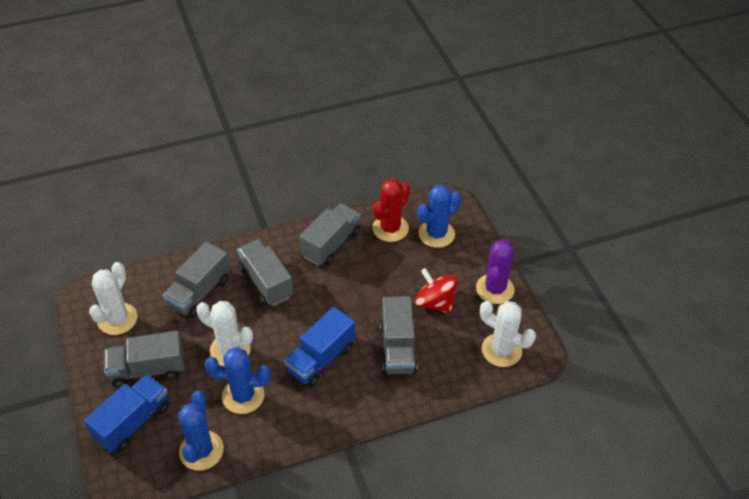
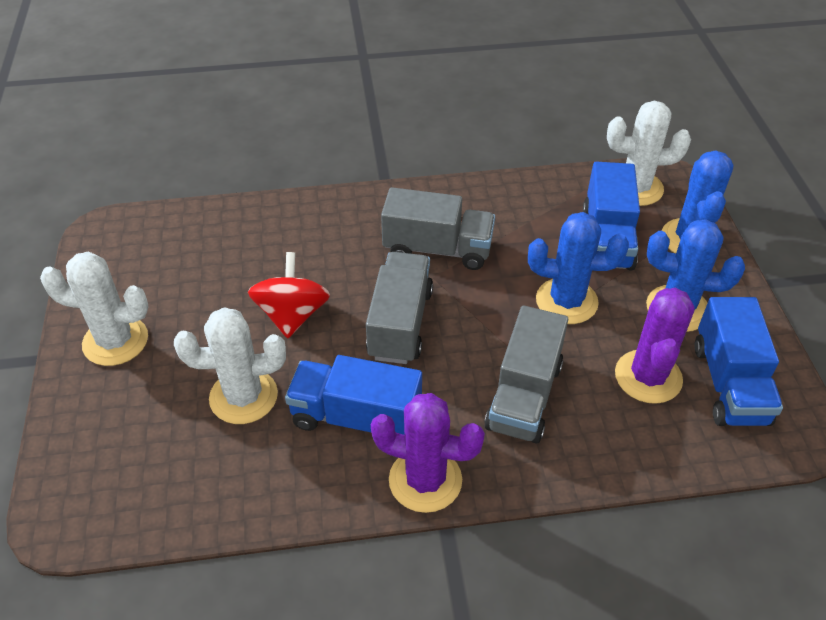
blue truck: 2 -> 3
grey truck: 5 -> 3
purple cactus: 1 -> 2
red cactus: 1 -> 0

